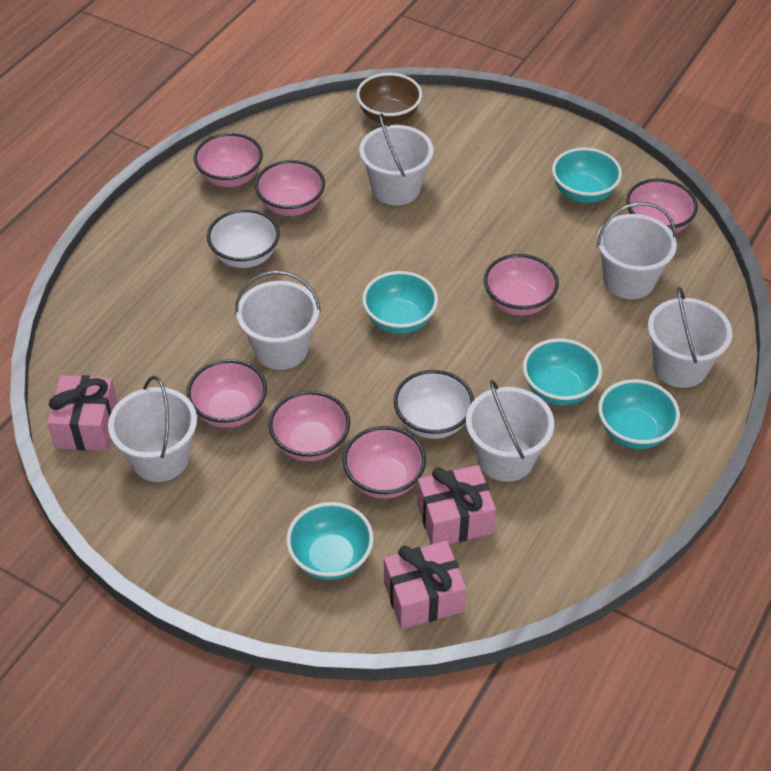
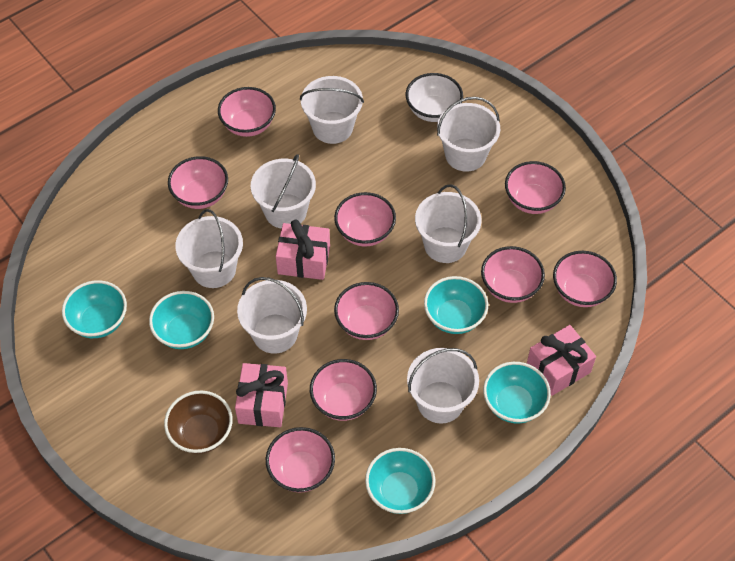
pink bowl: 7 -> 9
white bowl: 2 -> 1
white bucket: 6 -> 7

